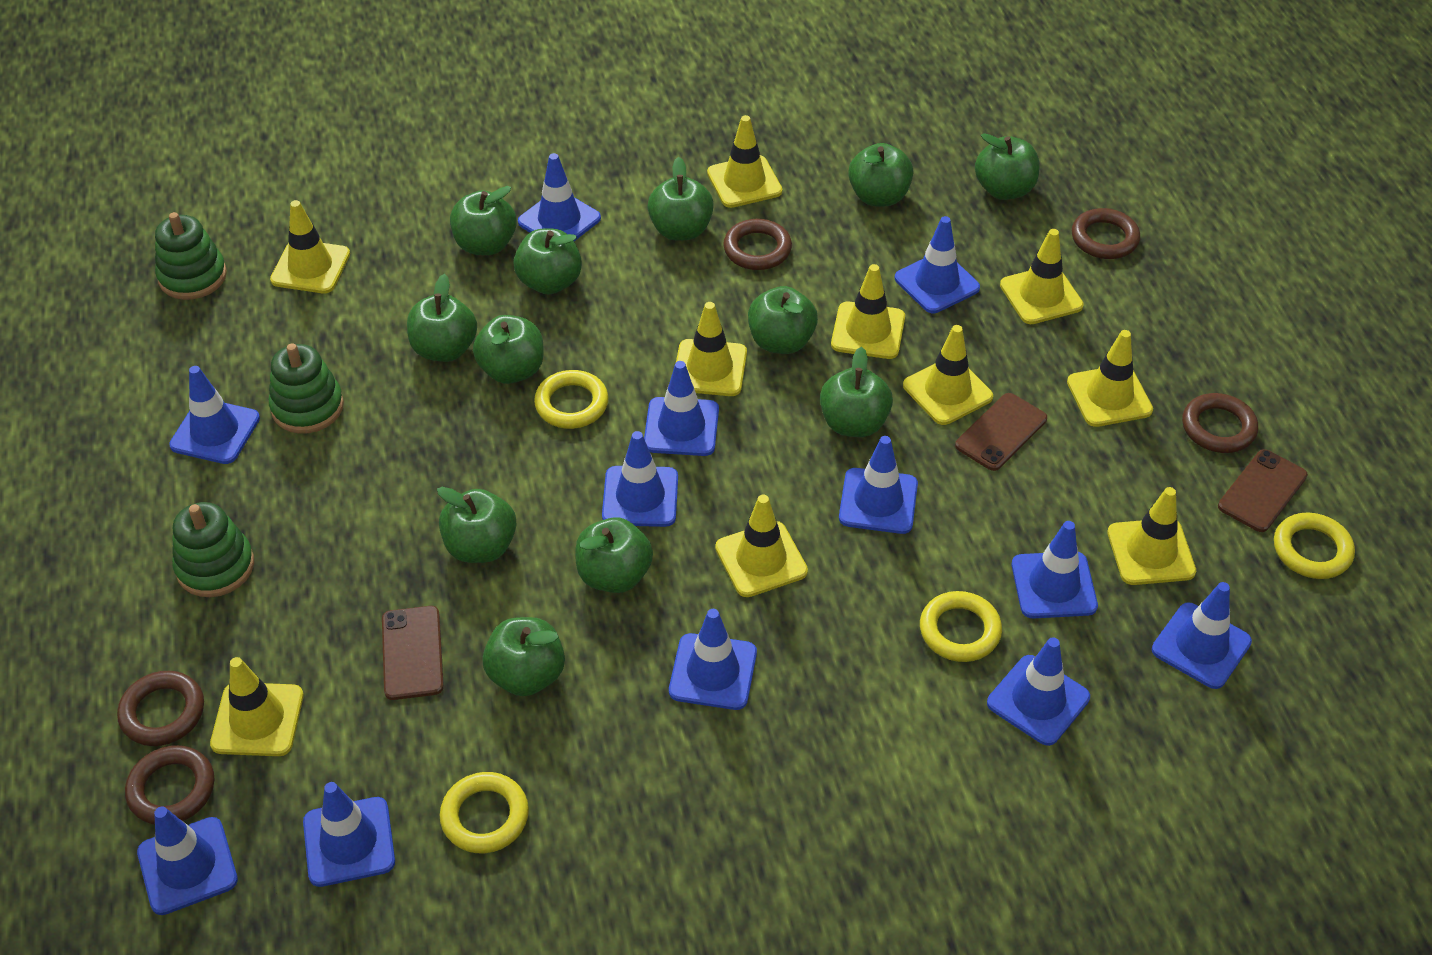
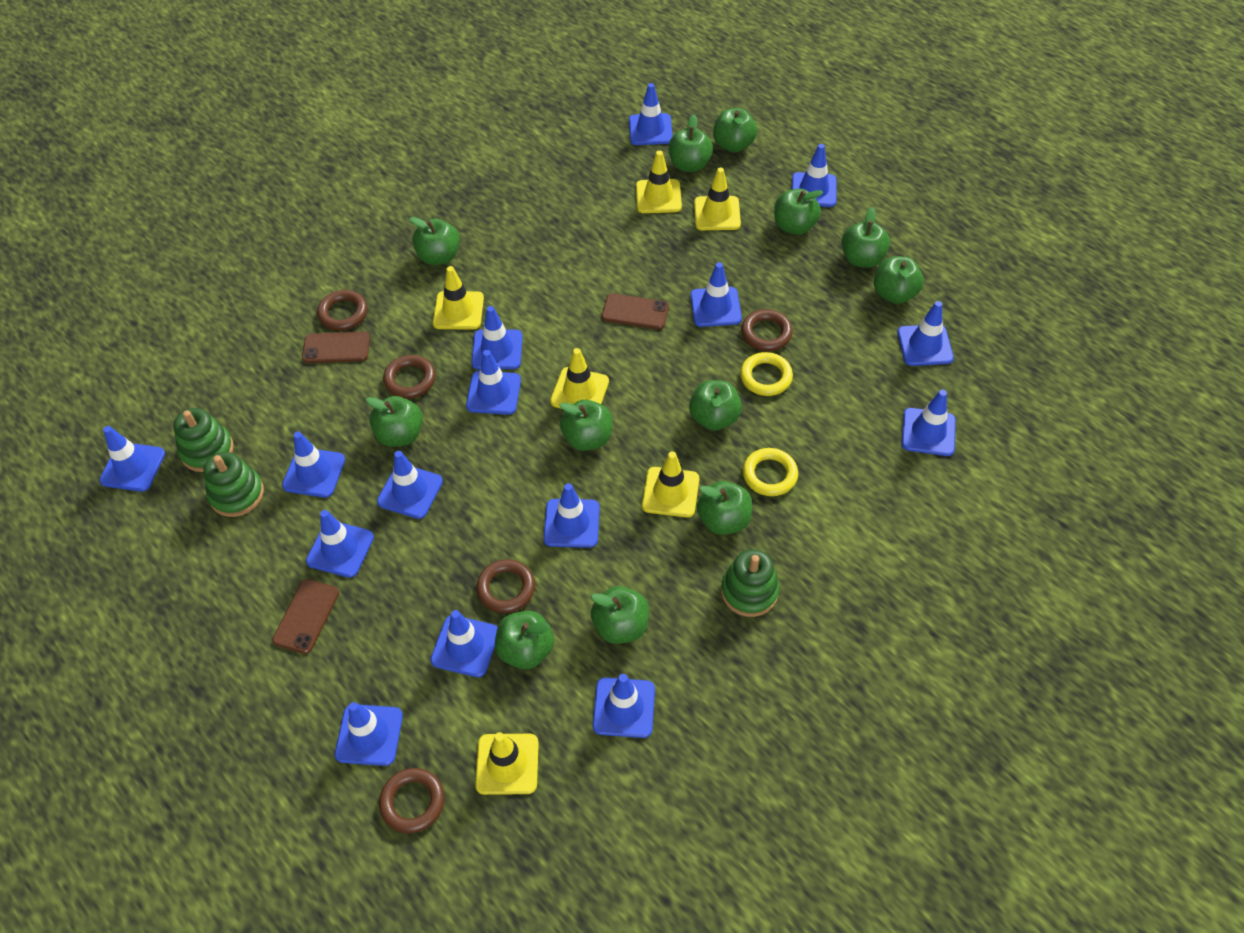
blue traffic cone: 12 -> 15
yellow ring: 4 -> 2
yellow traffic cone: 10 -> 6

